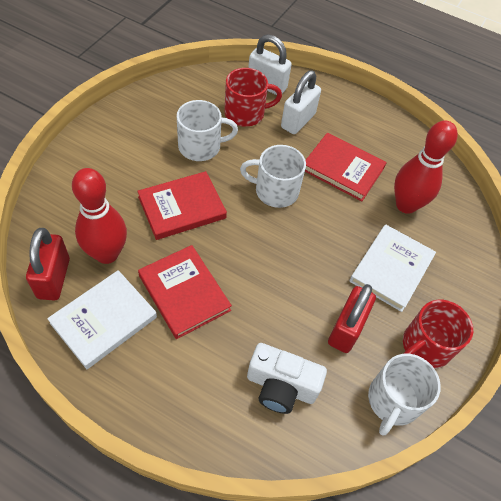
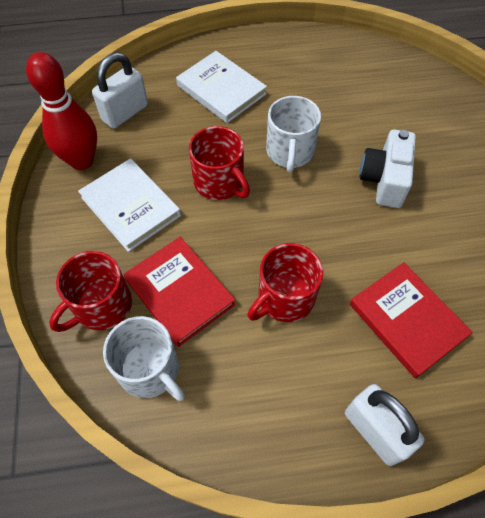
red book: 3 -> 2
red bowling pin: 2 -> 1
red mug: 2 -> 3
red padlock: 2 -> 0
white mug: 3 -> 2

